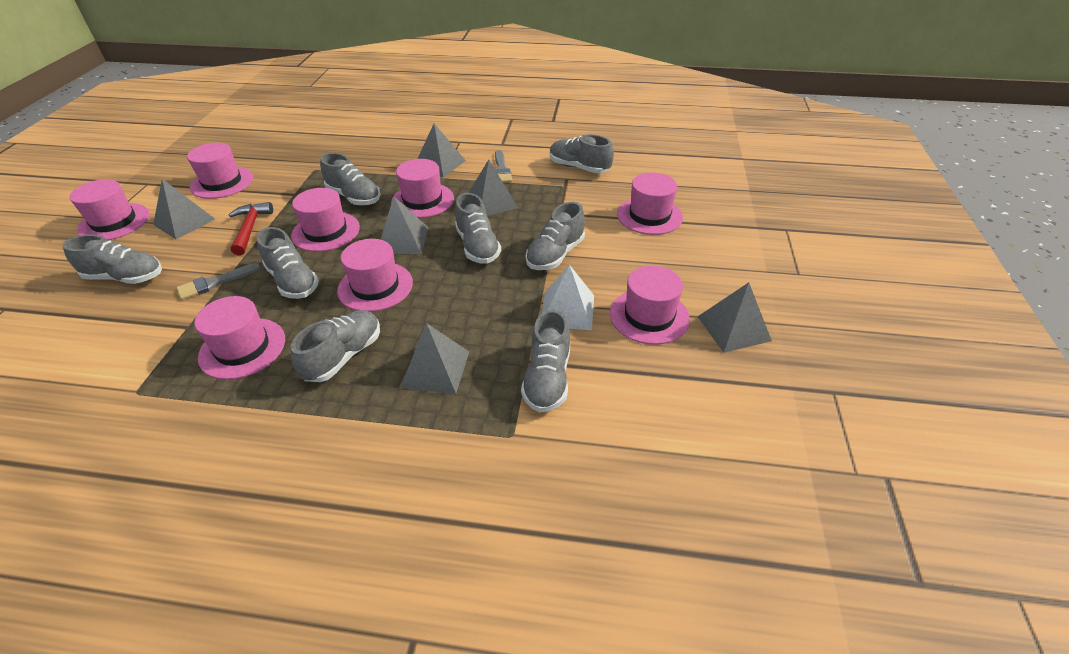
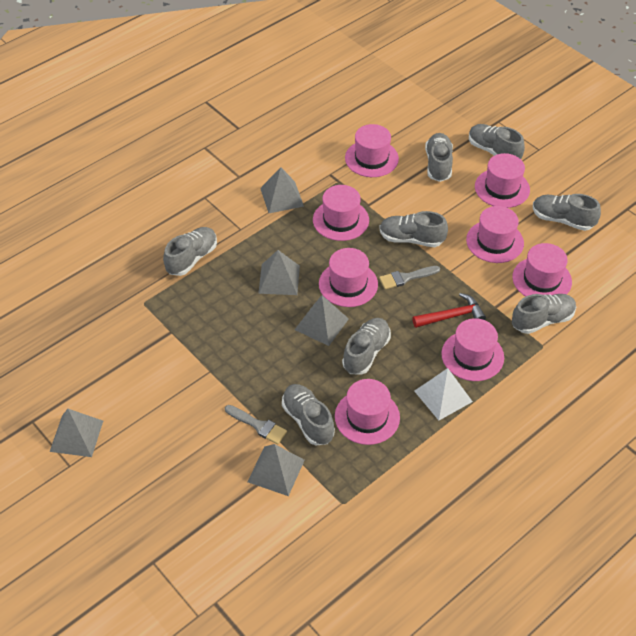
grey pyramid: 6 -> 5

